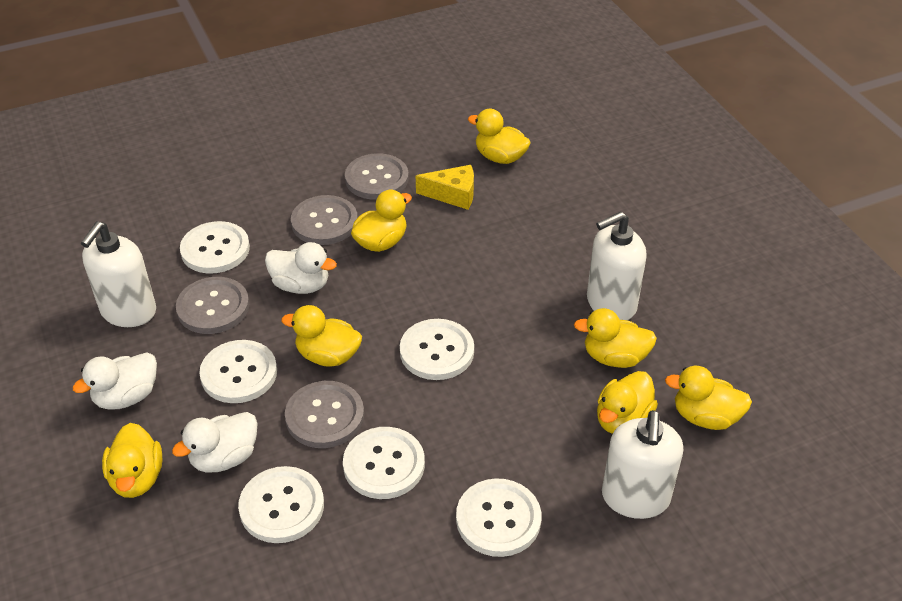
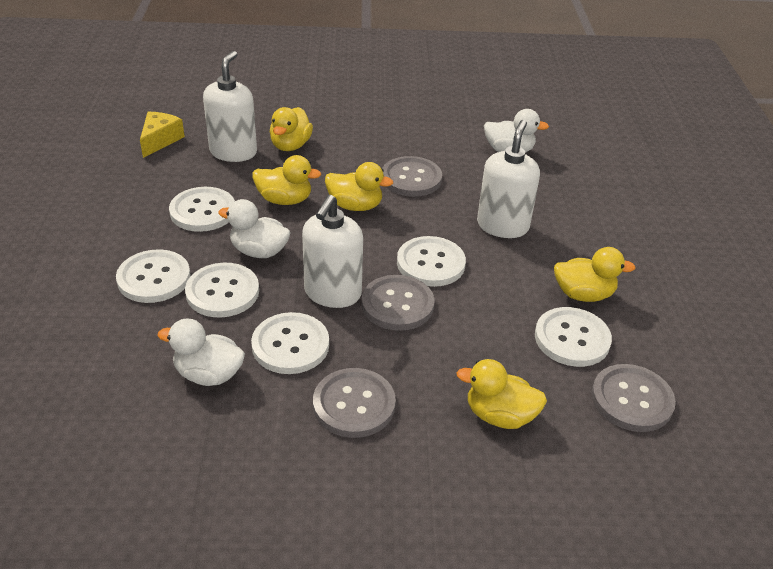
yellow duck: 7 -> 5

